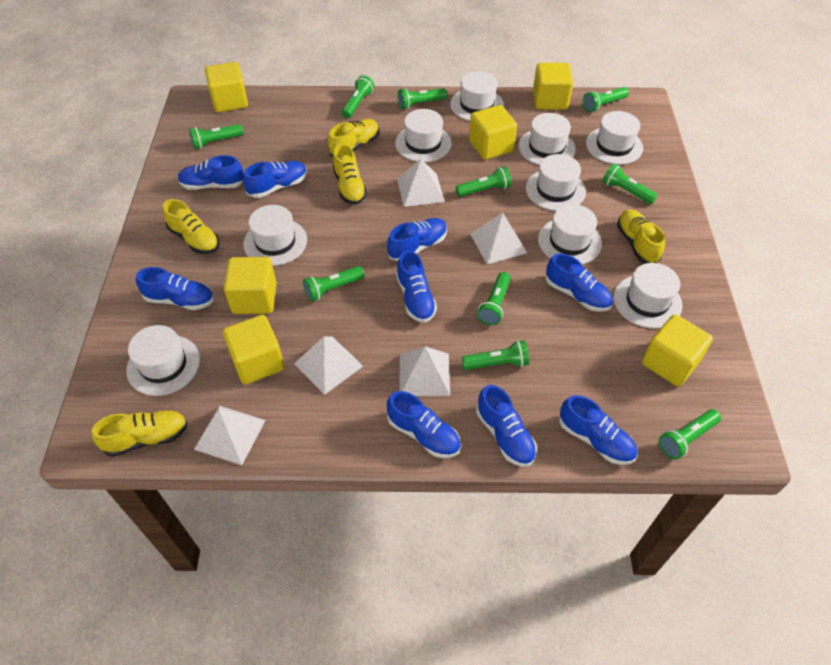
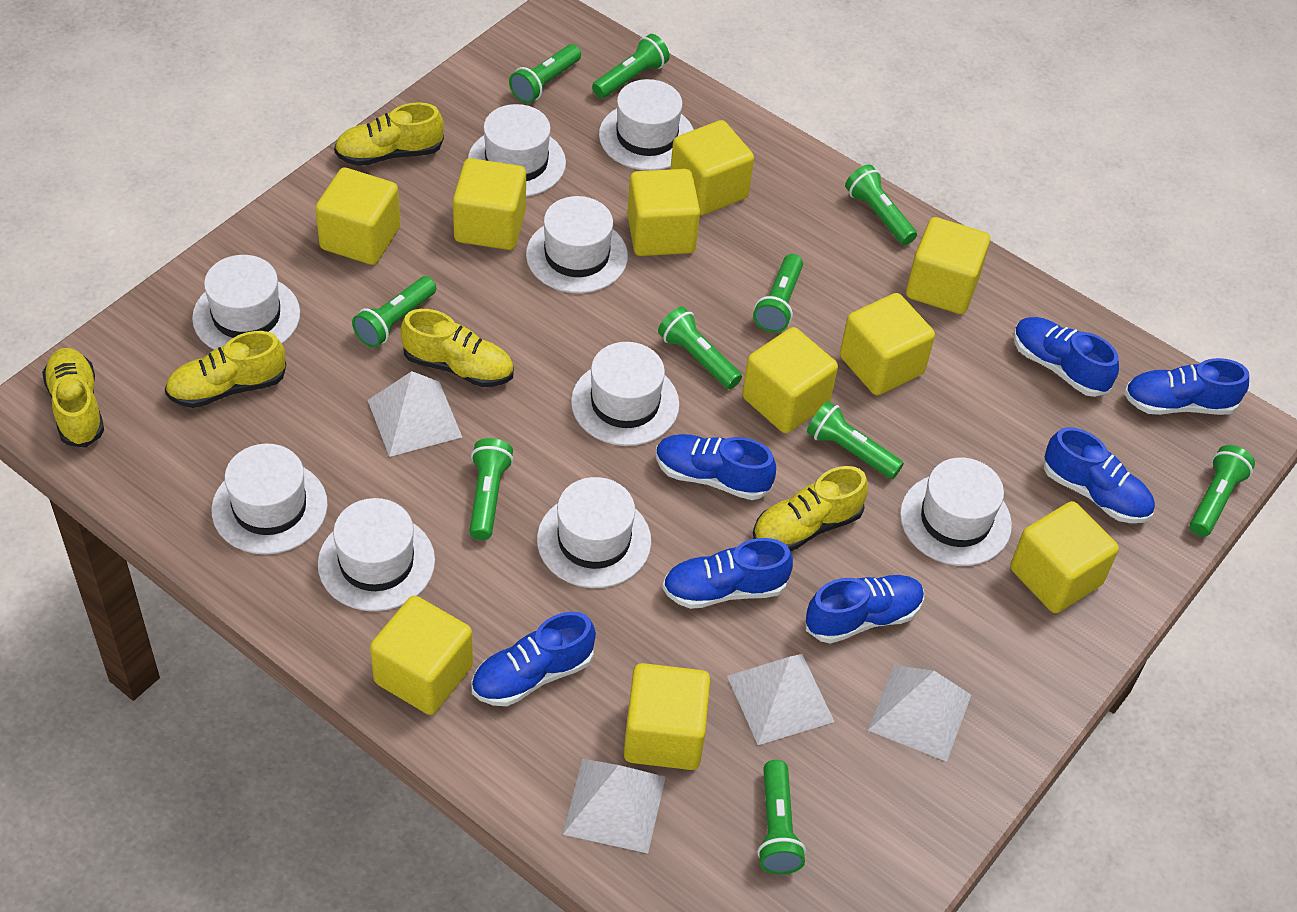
blue shoe: 9 -> 7
white pyramid: 5 -> 4
yellow cube: 6 -> 10

